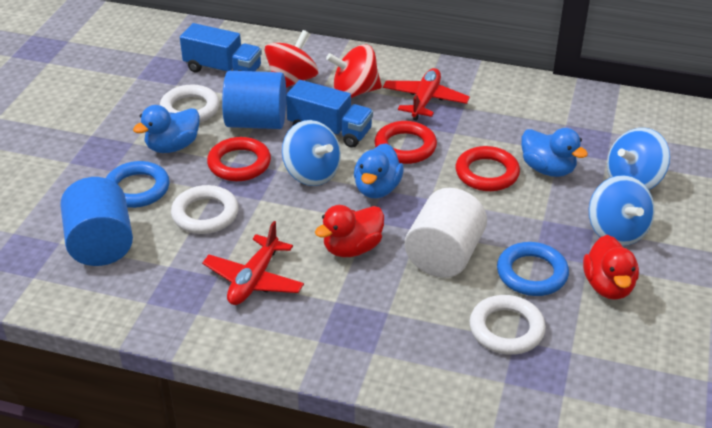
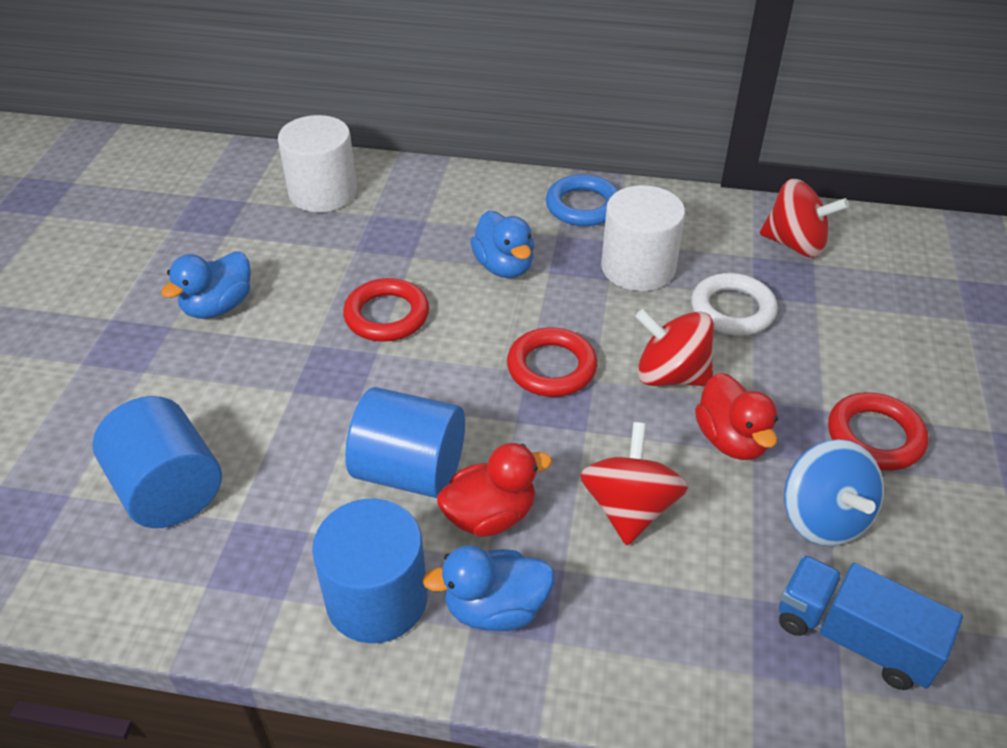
blue cylinder: 2 -> 3
blue ring: 2 -> 1
blue spinning top: 3 -> 1
blue truck: 2 -> 1
red plane: 2 -> 0
red spinning top: 2 -> 3
white cylinder: 1 -> 2
white ring: 3 -> 1

